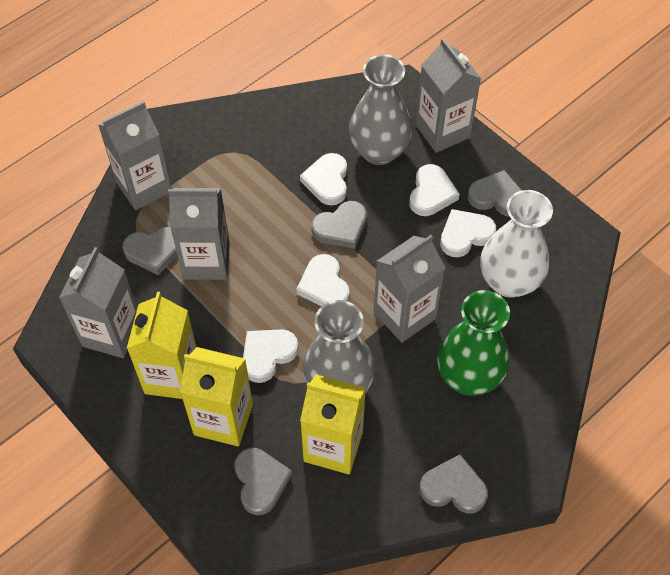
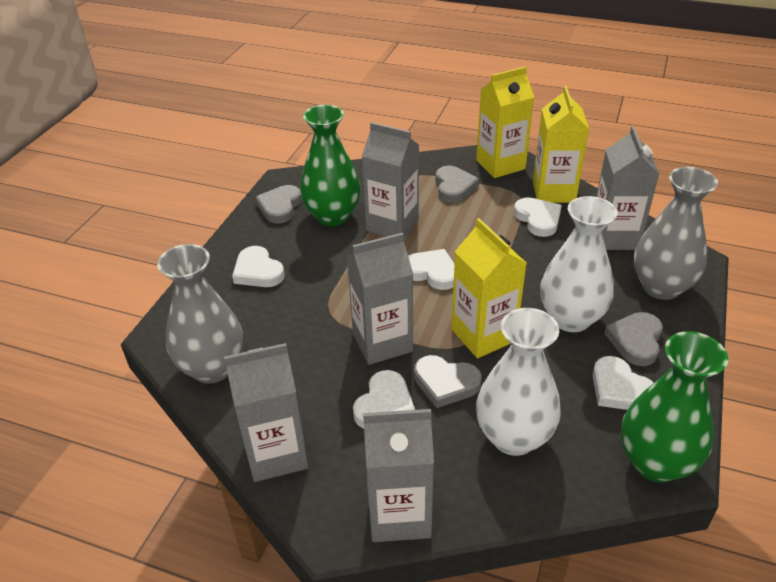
green vase: 1 -> 2
grey heart: 5 -> 4
white vase: 1 -> 2

